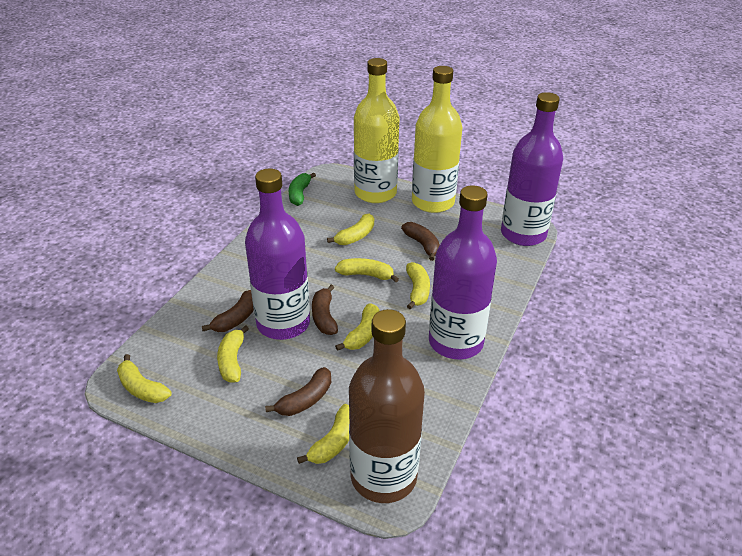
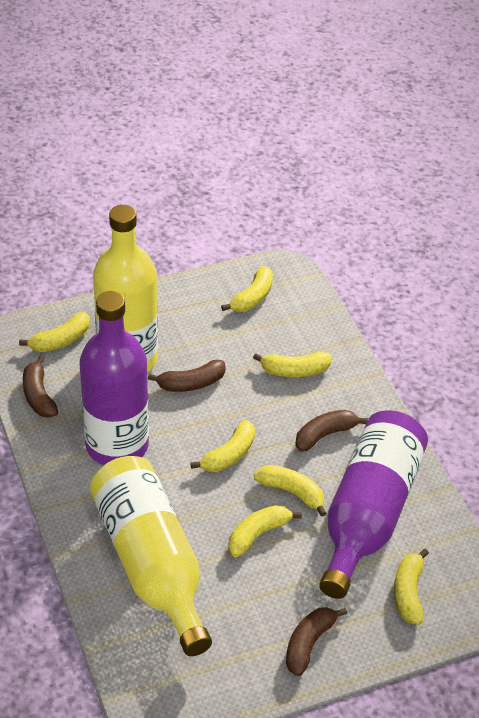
brown bottle: 1 -> 0
green banana: 1 -> 0
purple bottle: 3 -> 2

